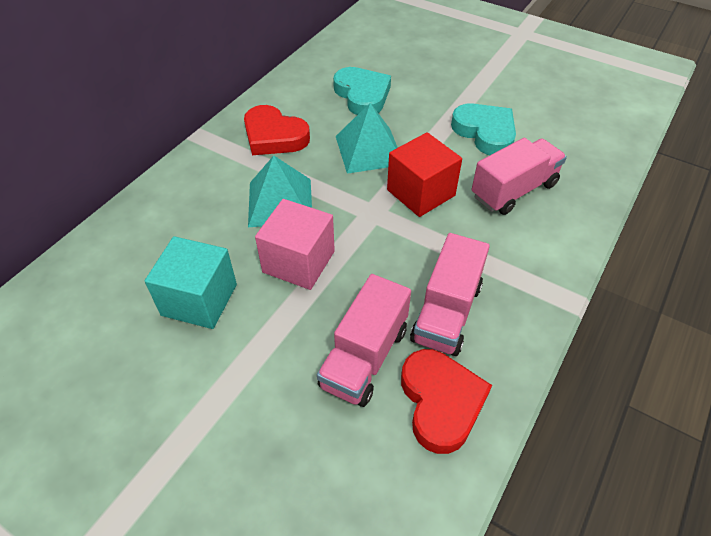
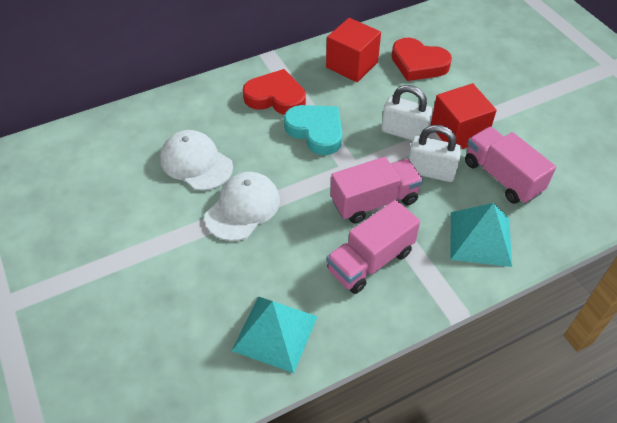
pink cube: 1 -> 0
red cube: 1 -> 2
turquoise cube: 1 -> 0
turquoise heart: 2 -> 1
white cap: 0 -> 2
white padlock: 0 -> 2

